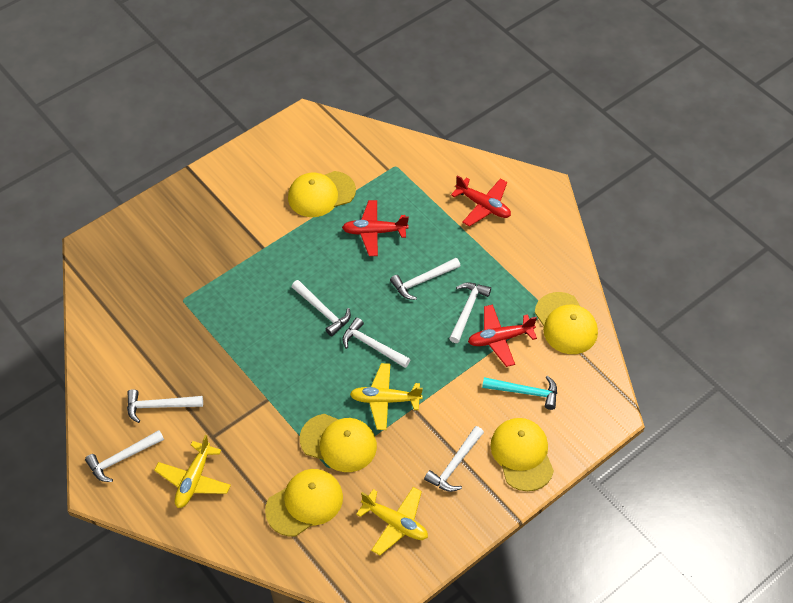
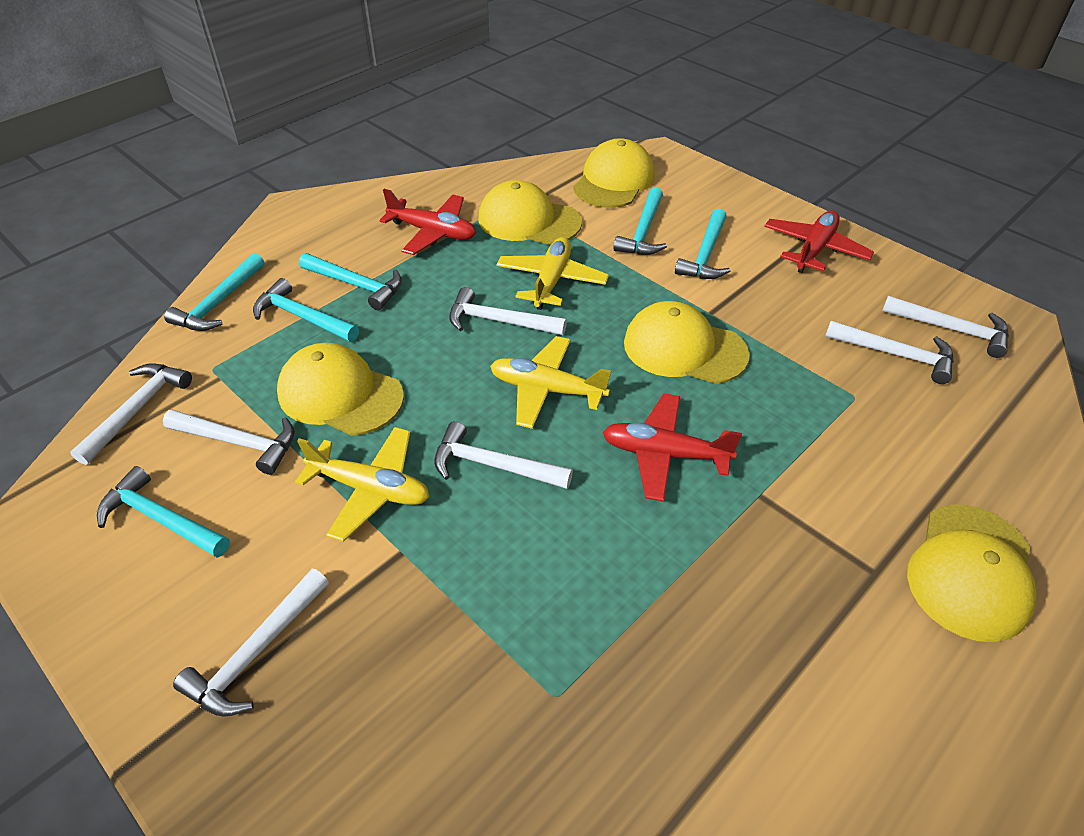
turquoise hammer: 1 -> 6

